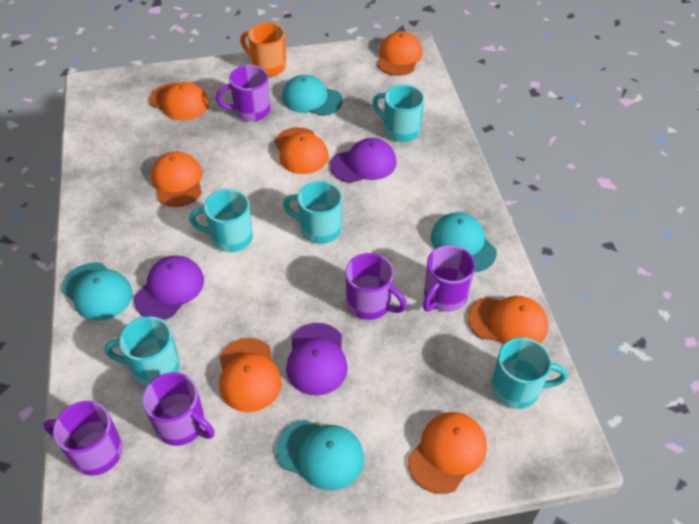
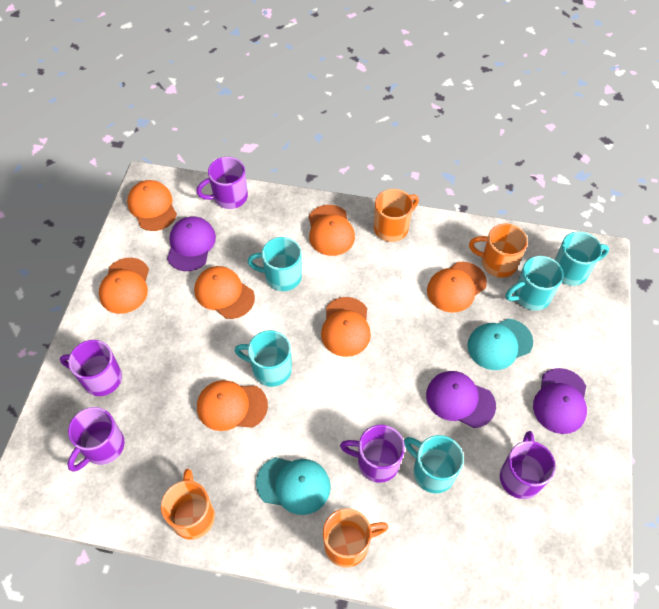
orange mug: 1 -> 4
turquoise cap: 4 -> 2

